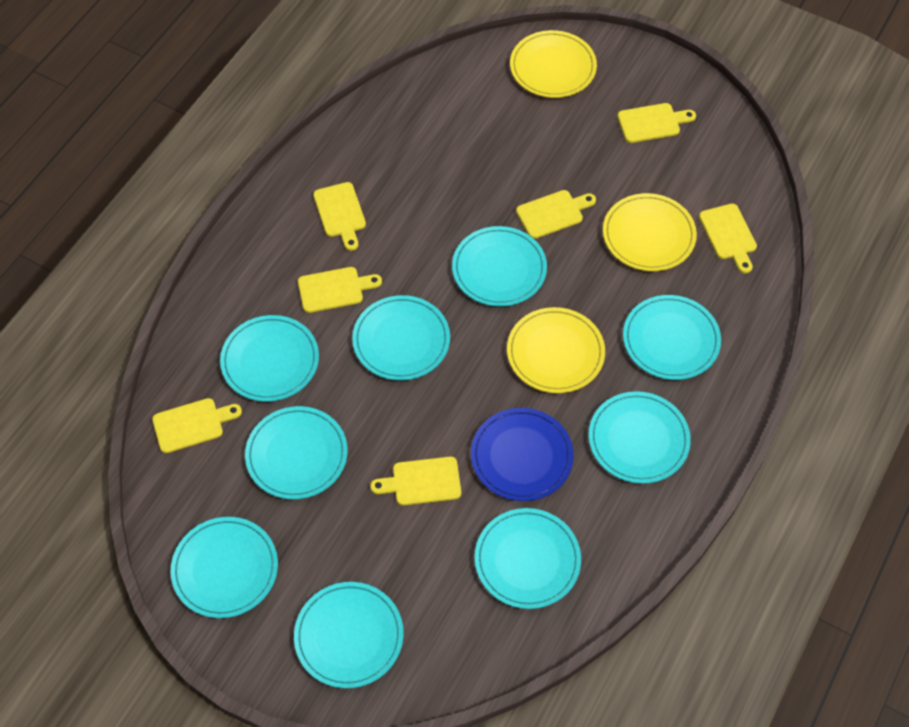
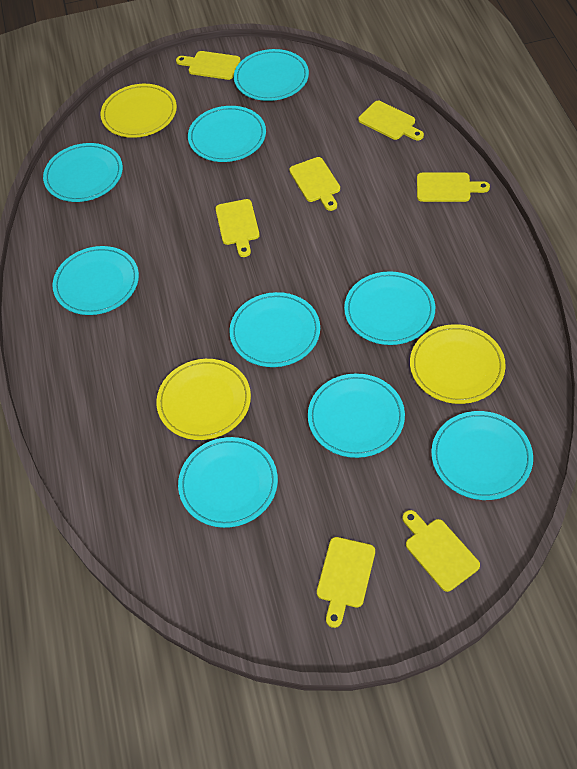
blue plate: 1 -> 0

